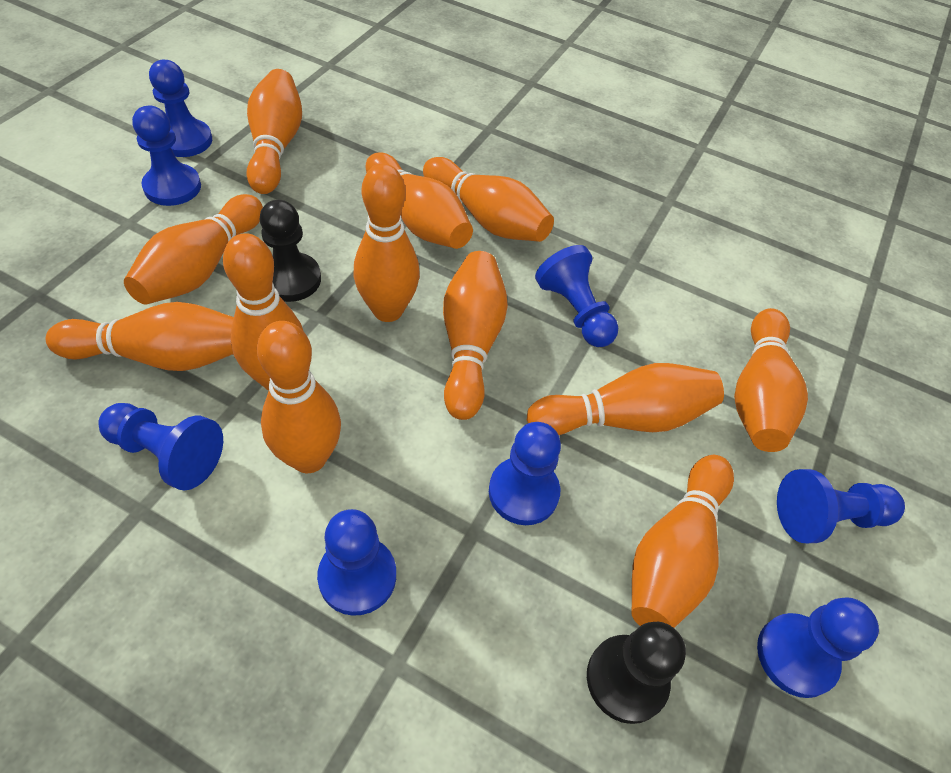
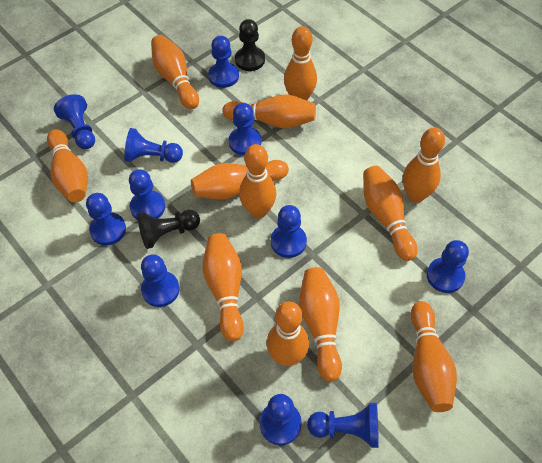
blue pawn: 8 -> 11

